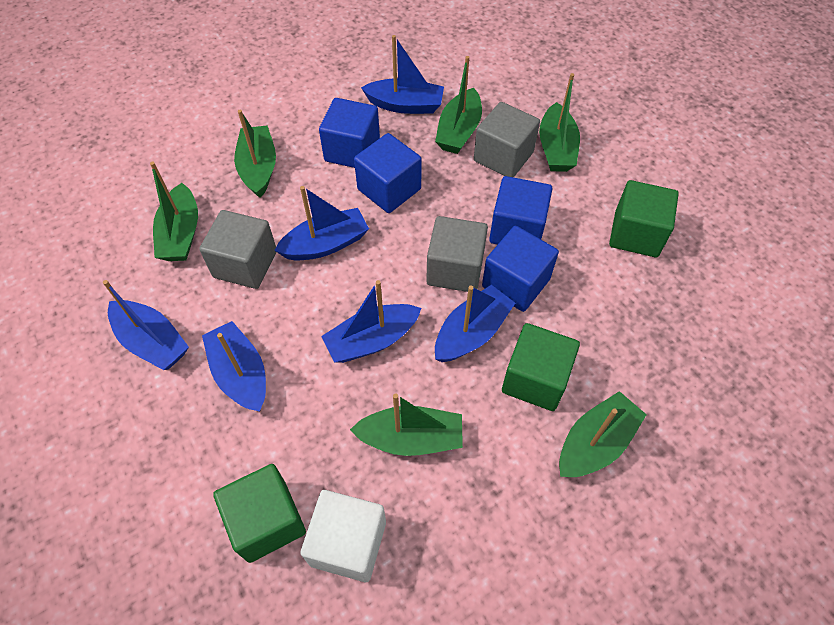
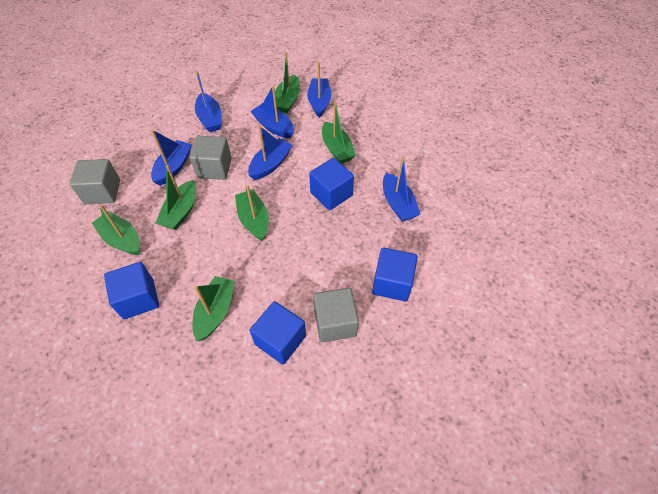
green cube: 3 -> 0
white cube: 1 -> 0

